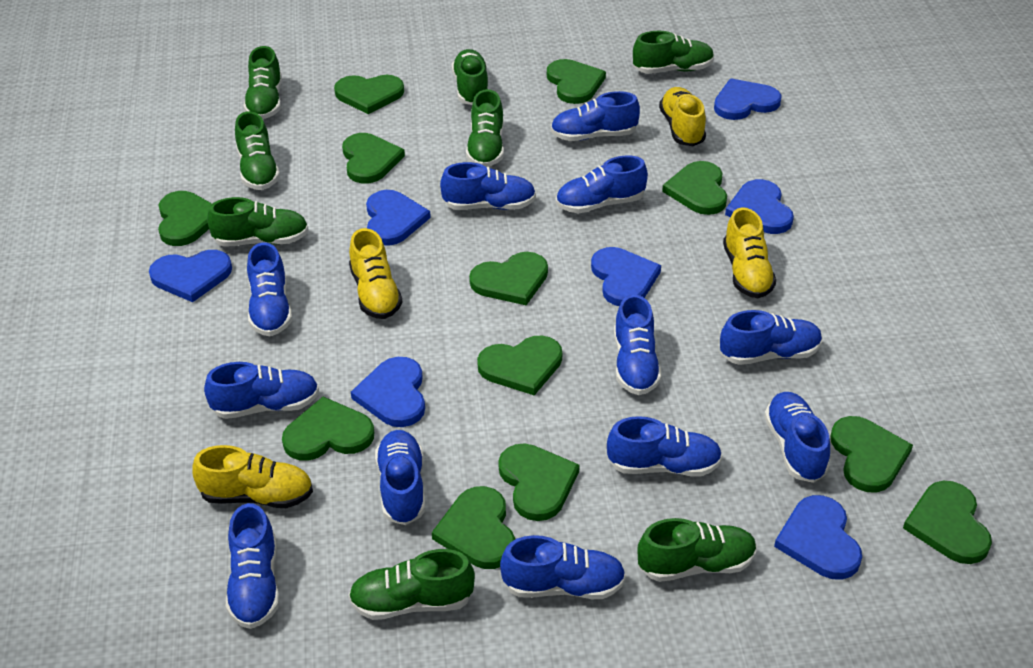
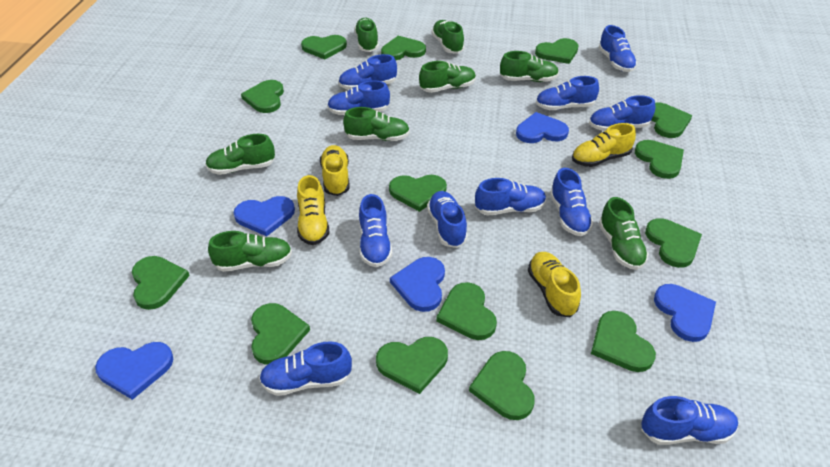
blue heart: 7 -> 5
blue shoe: 12 -> 11
green heart: 12 -> 14

